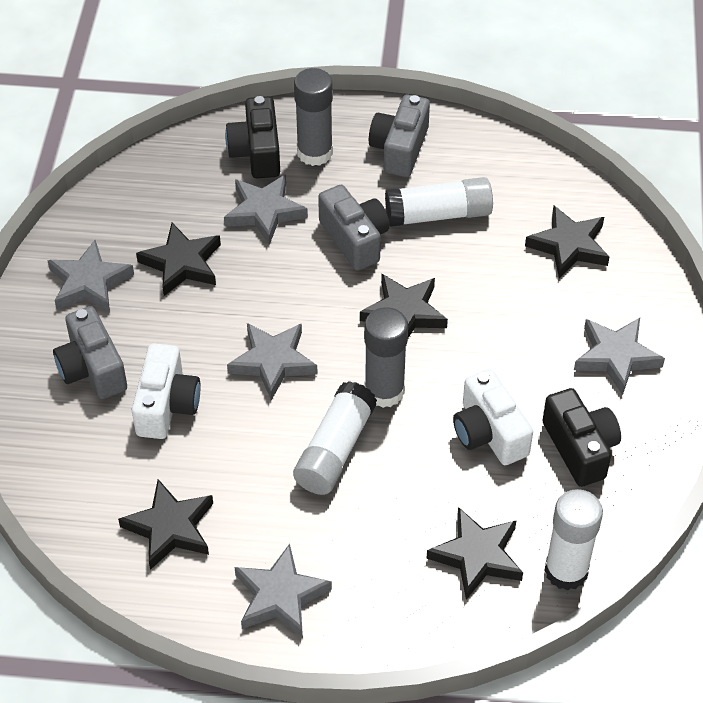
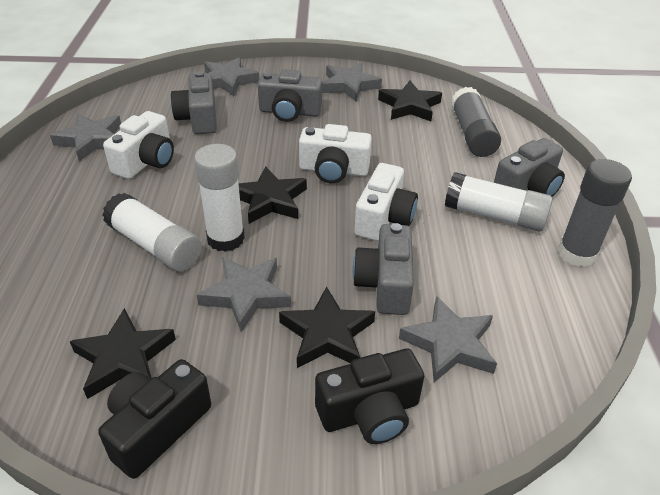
black star: 5 -> 4
grey camera: 3 -> 4
white camera: 2 -> 3

